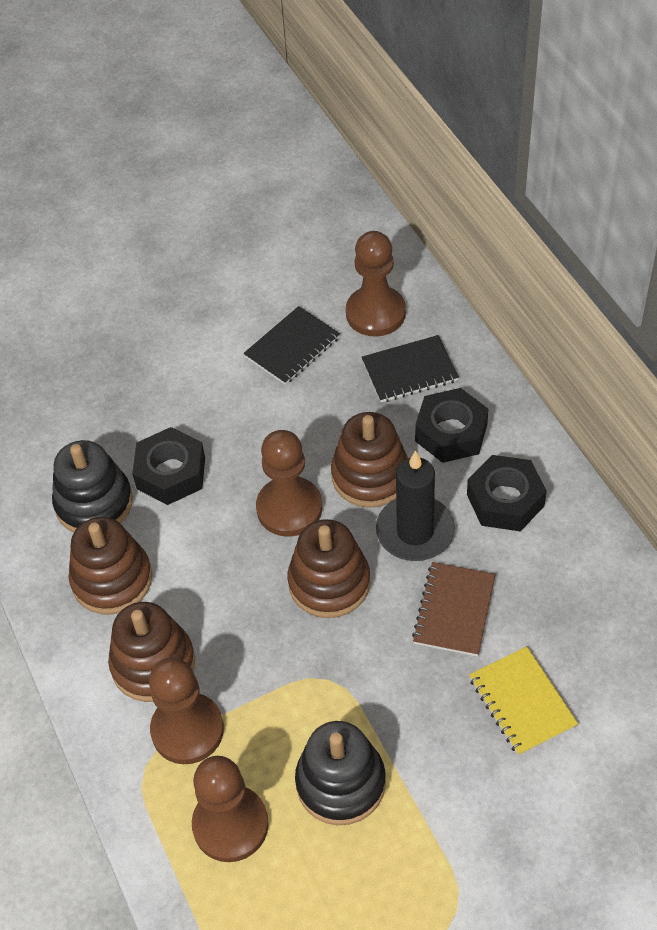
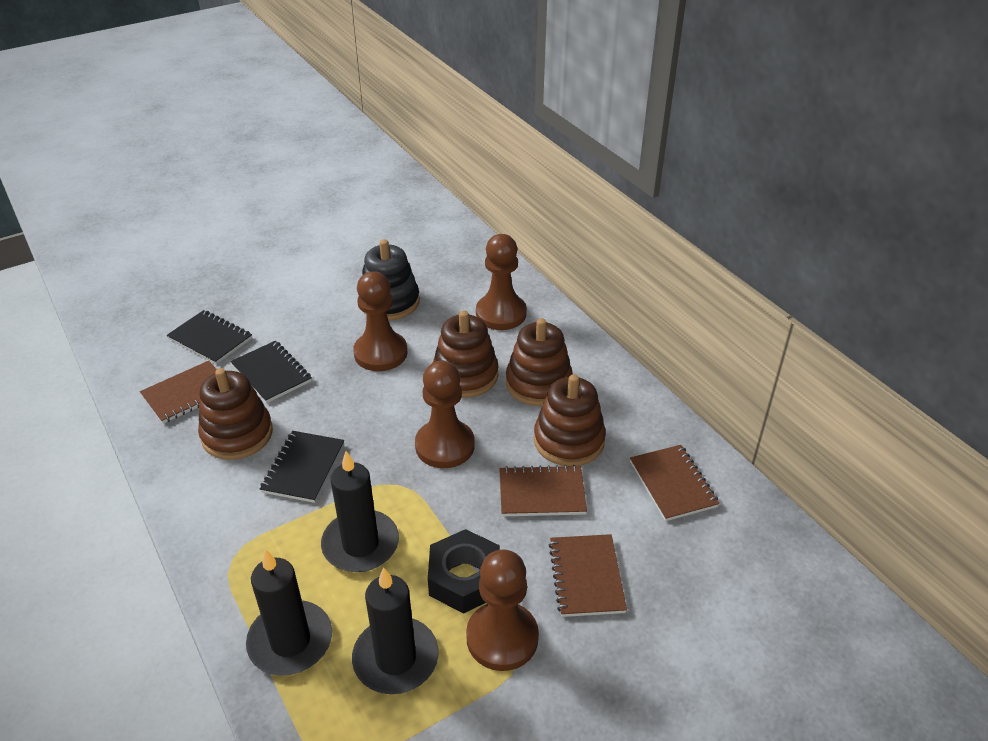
black candle: 1 -> 3
black notebook: 2 -> 3
black nut: 3 -> 1
black stacking toy: 2 -> 1
brown notebook: 1 -> 4
yellow notebook: 1 -> 0

